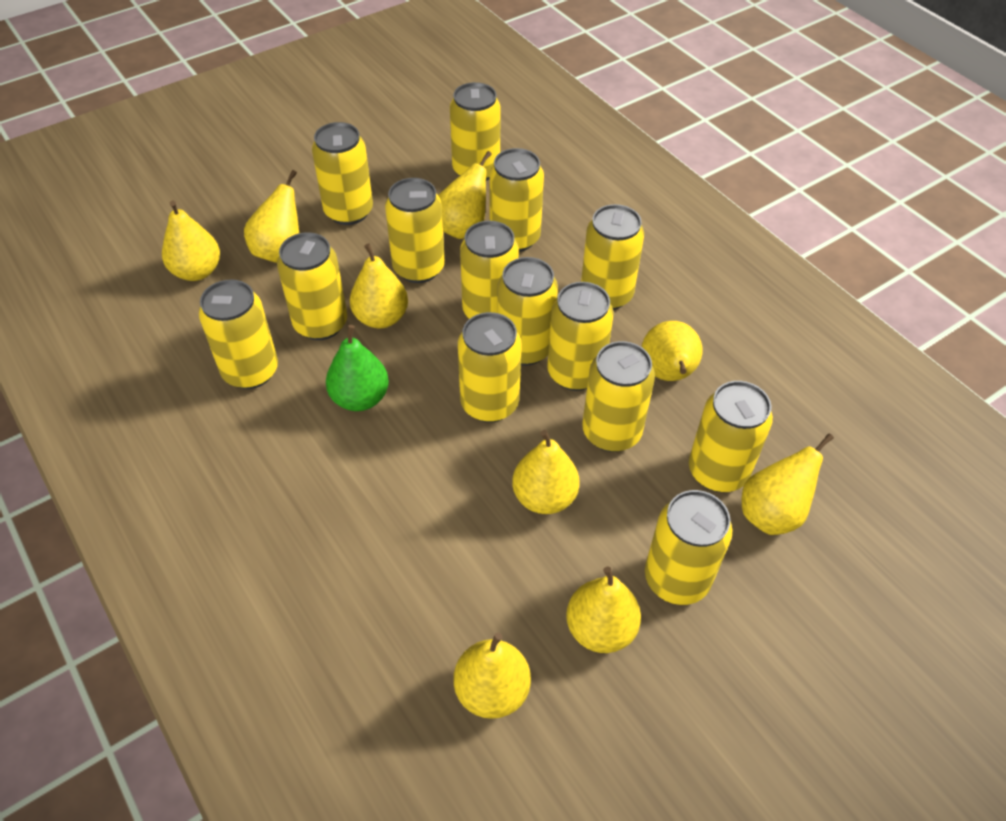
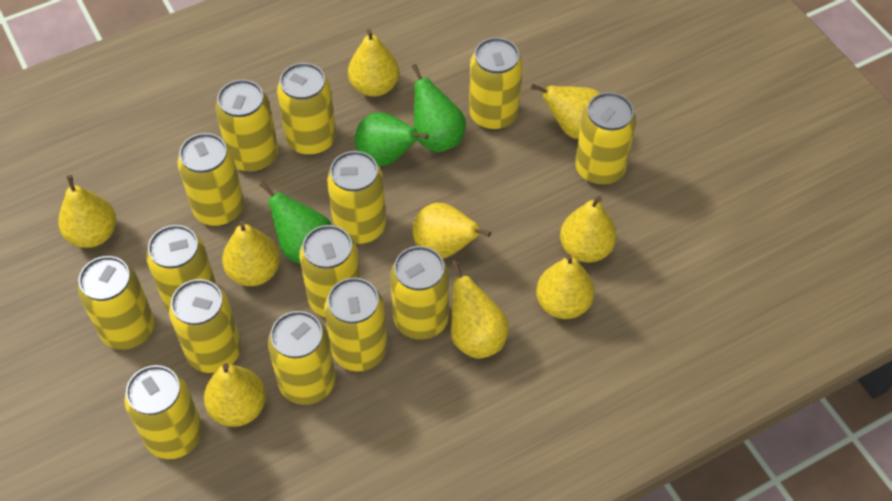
green pear: 1 -> 3

